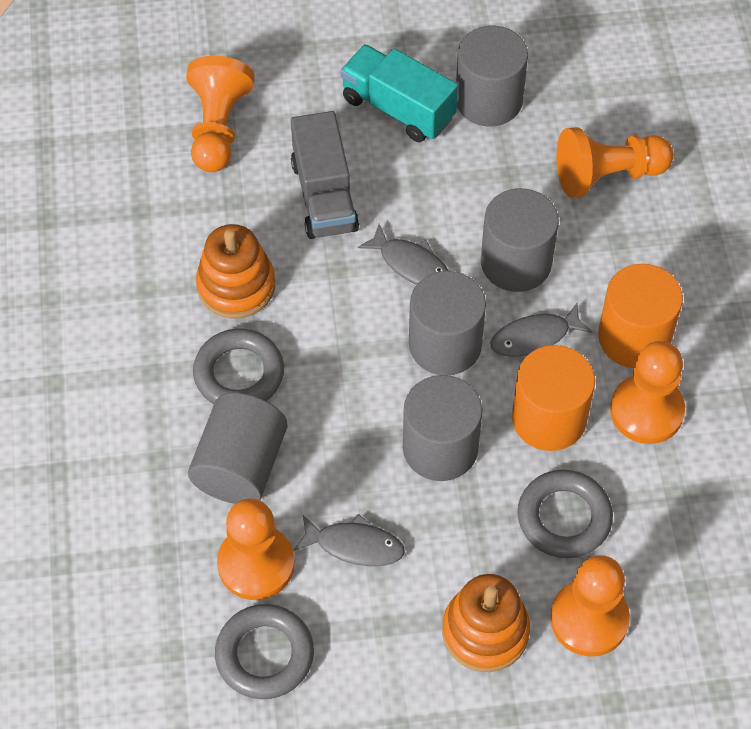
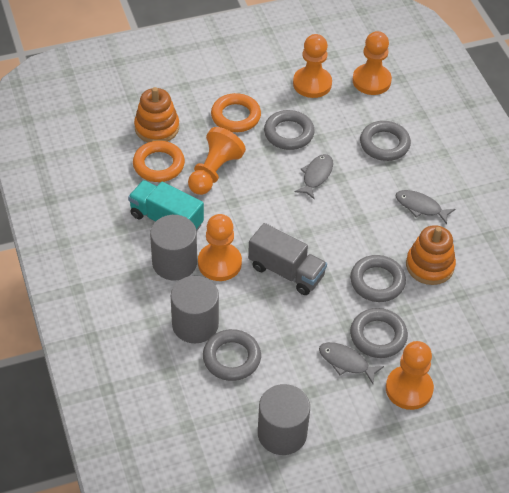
grey cylinder: 5 -> 3
grey ring: 3 -> 5
orange cylinder: 2 -> 0
orange ring: 0 -> 2

